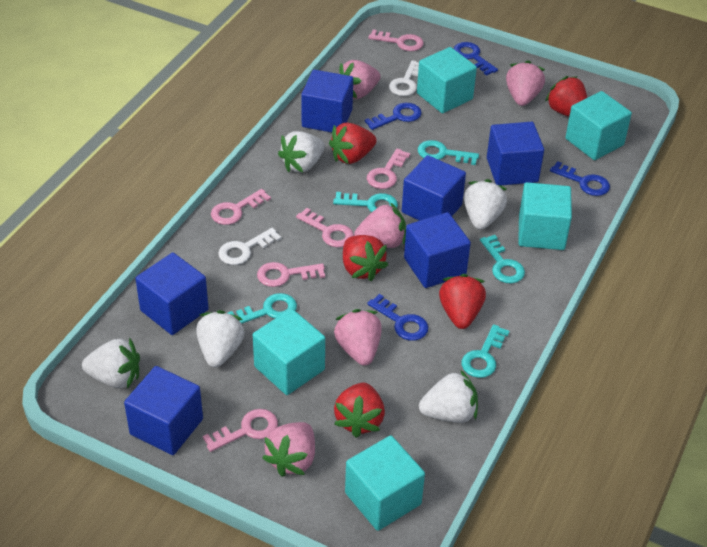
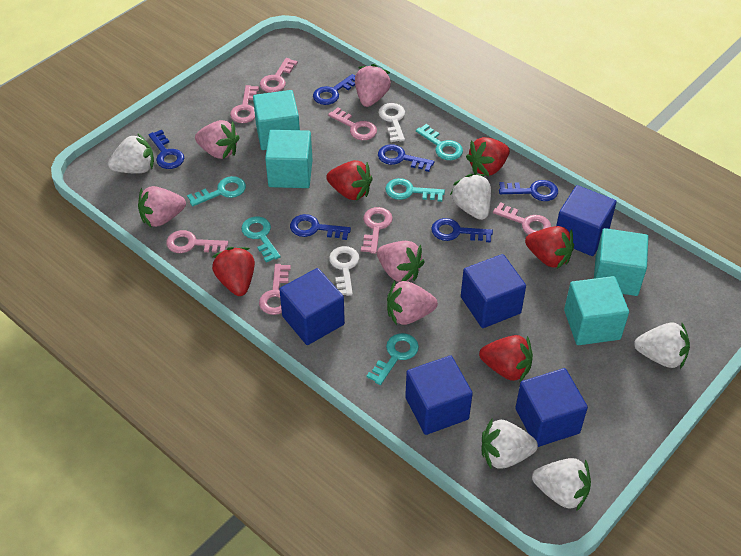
blue cube: 6 -> 5
blue key: 4 -> 6
pink key: 6 -> 7
turquoise cube: 5 -> 4

